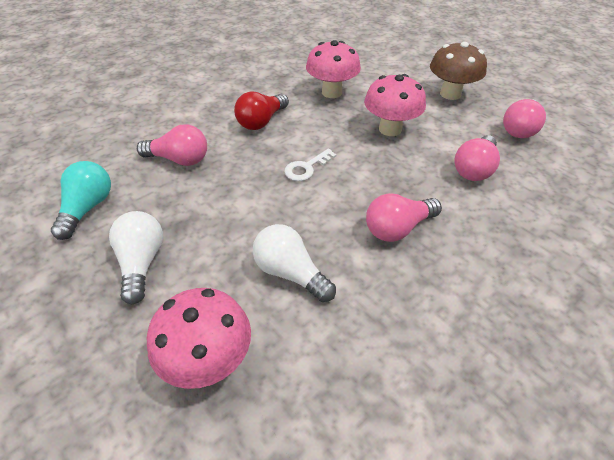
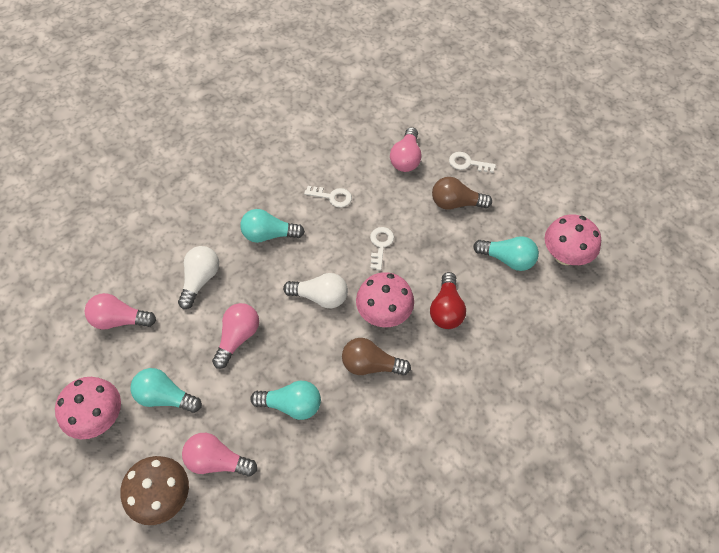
brown light bulb: 0 -> 2
turquoise light bulb: 1 -> 4
white key: 1 -> 3

